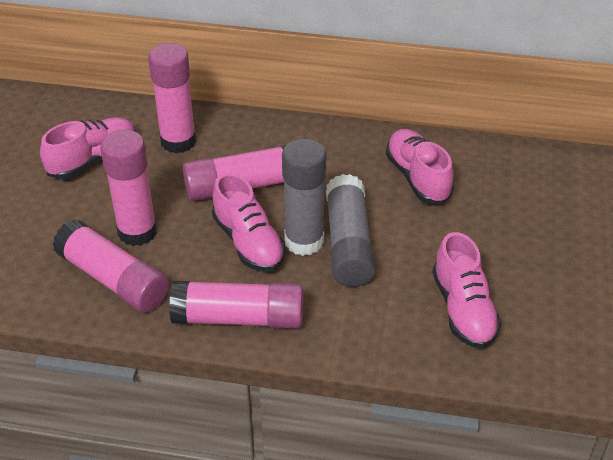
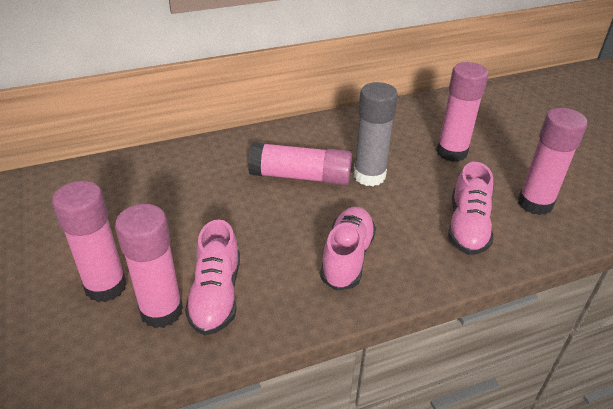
grey glue stick: 2 -> 1
pink shoe: 4 -> 3

